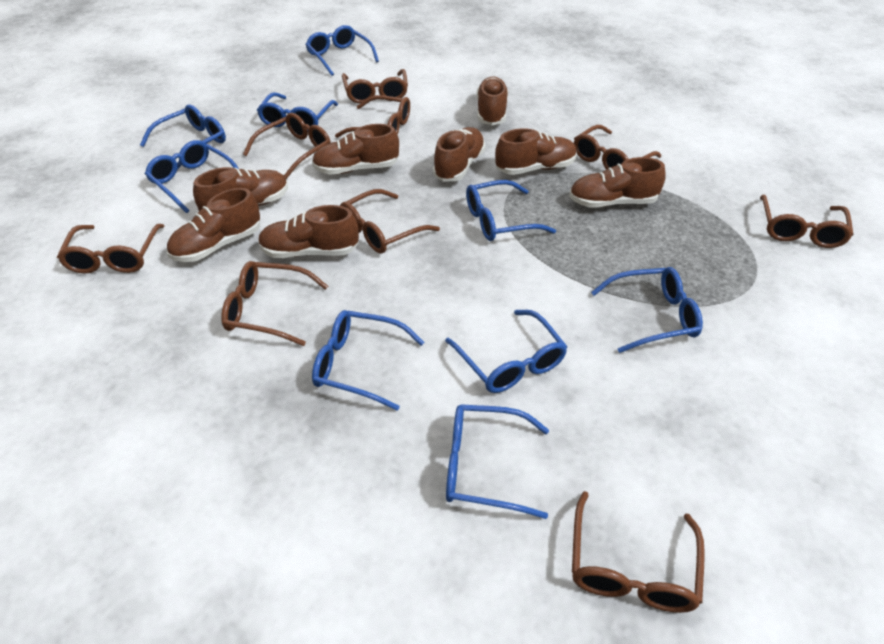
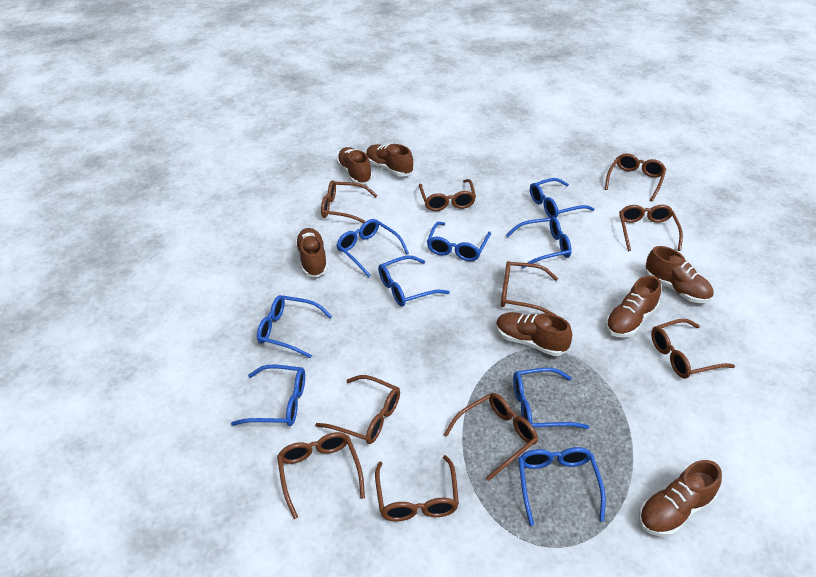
brown glasses: 9 -> 10
brown shoe: 8 -> 7

